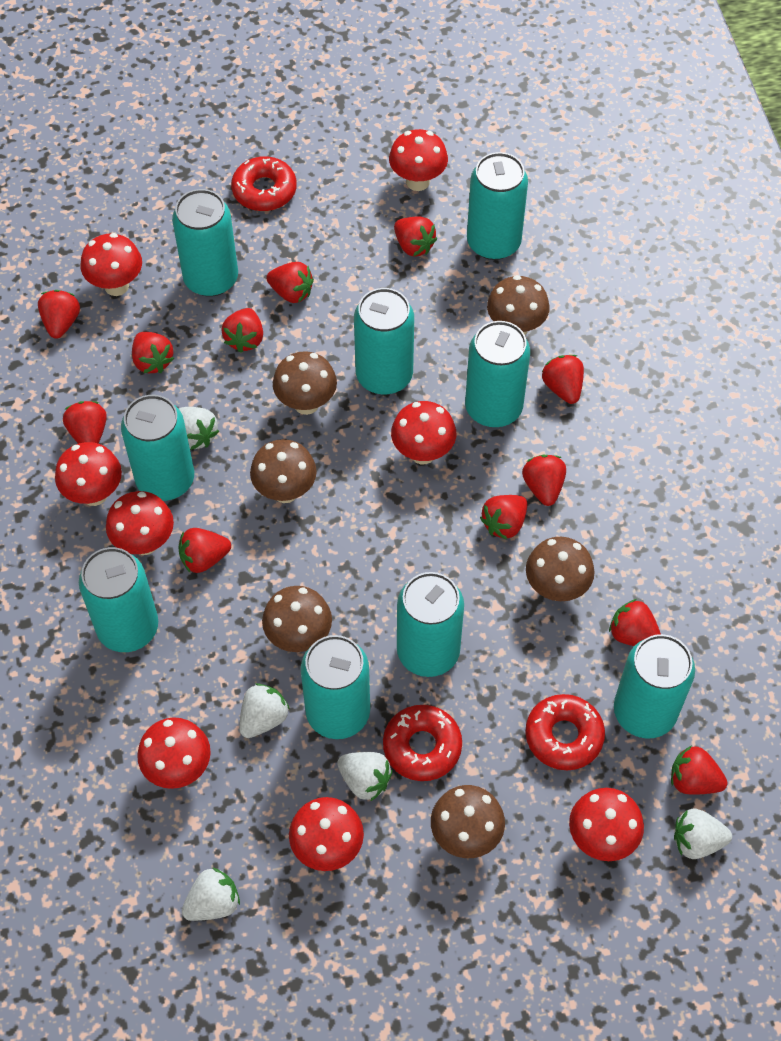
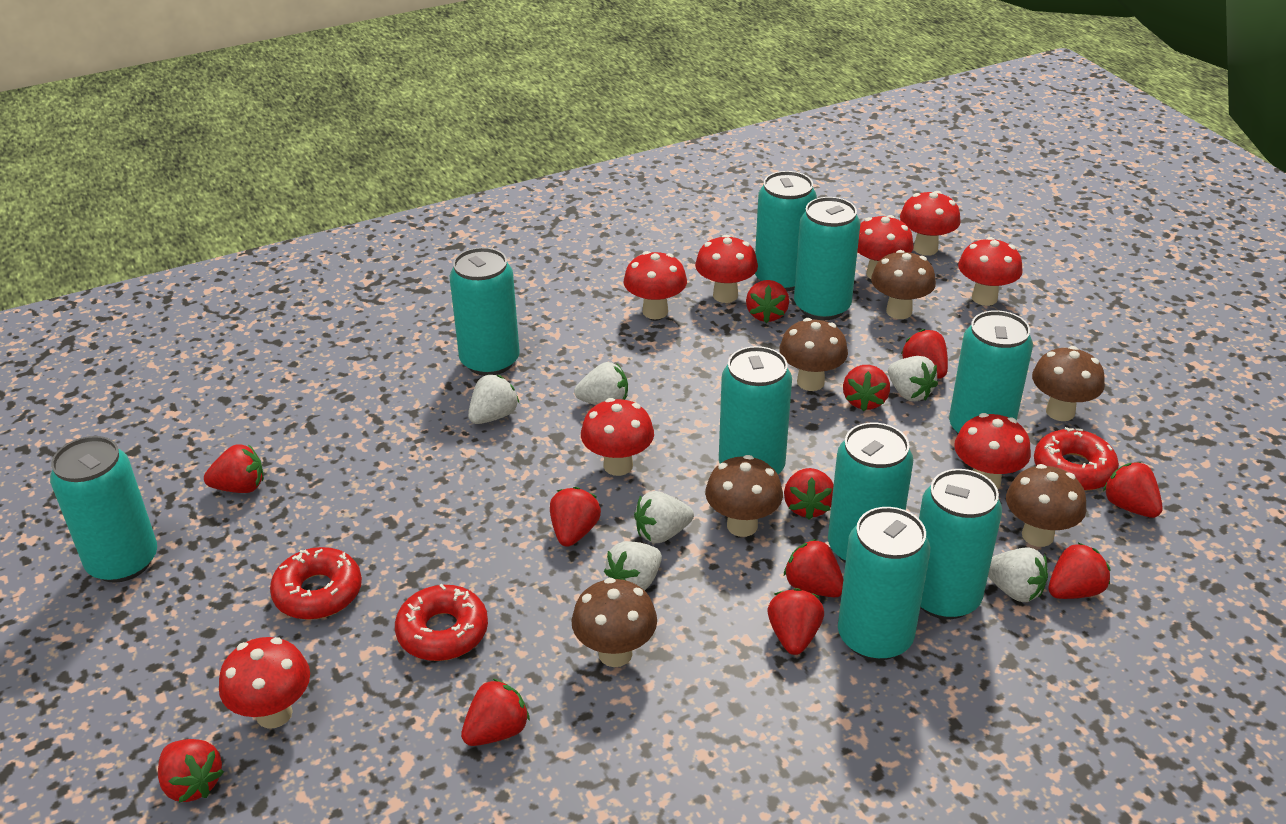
white strawberry: 5 -> 6

